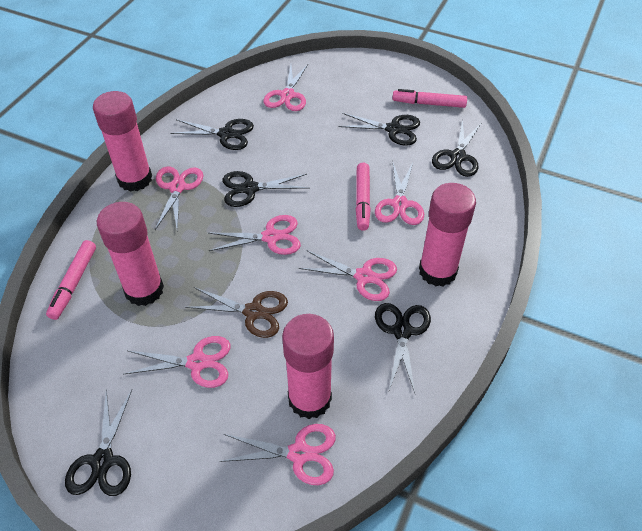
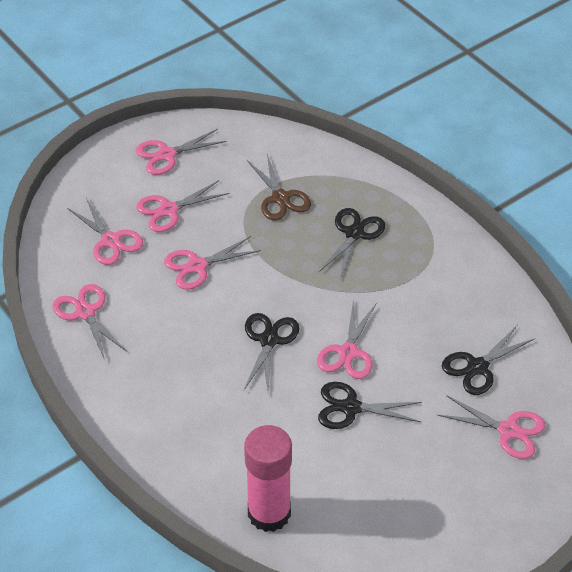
black scissors: 6 -> 4
pink glue stick: 4 -> 1
pink marker: 3 -> 0

